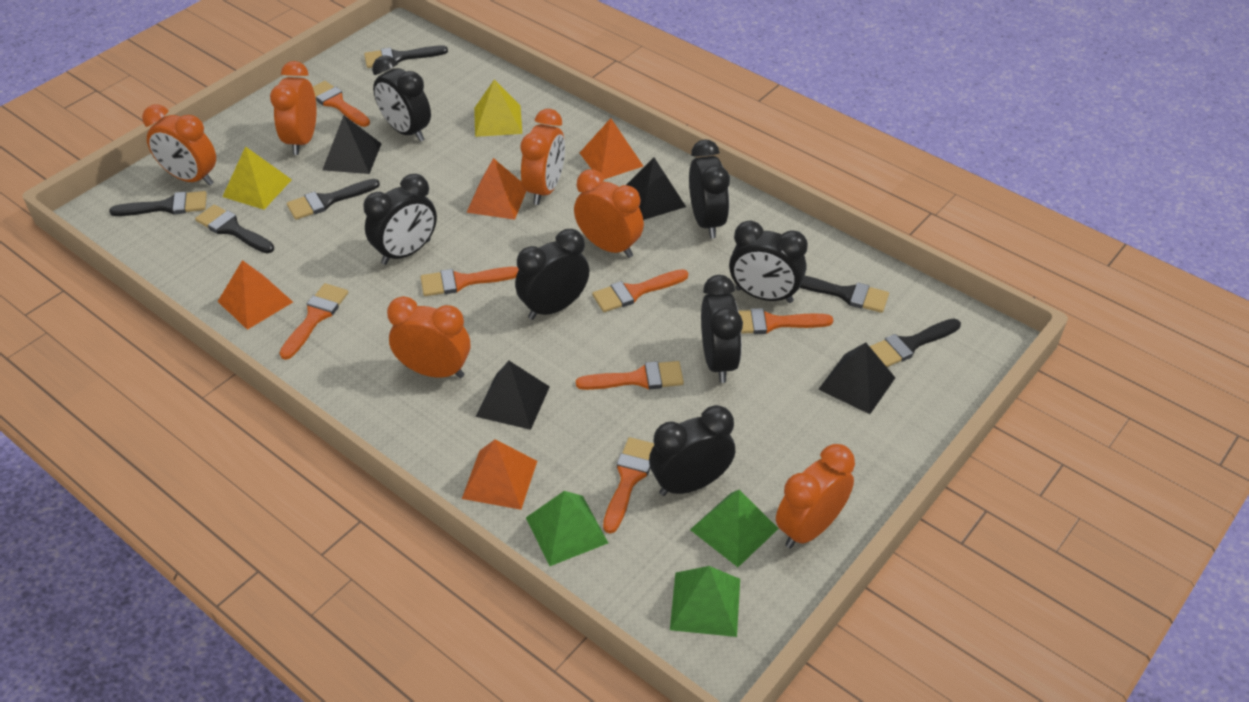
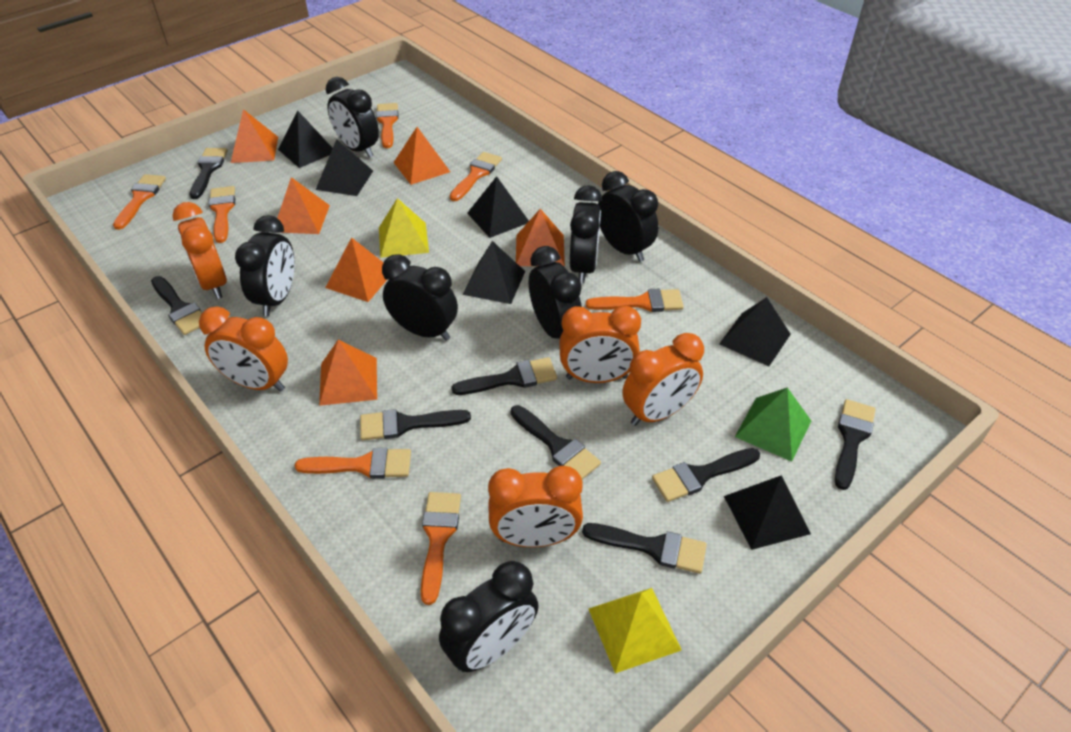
black brush: 6 -> 8
black pyramid: 4 -> 6
green pyramid: 3 -> 1
orange clock: 6 -> 5
orange pyramid: 4 -> 6

